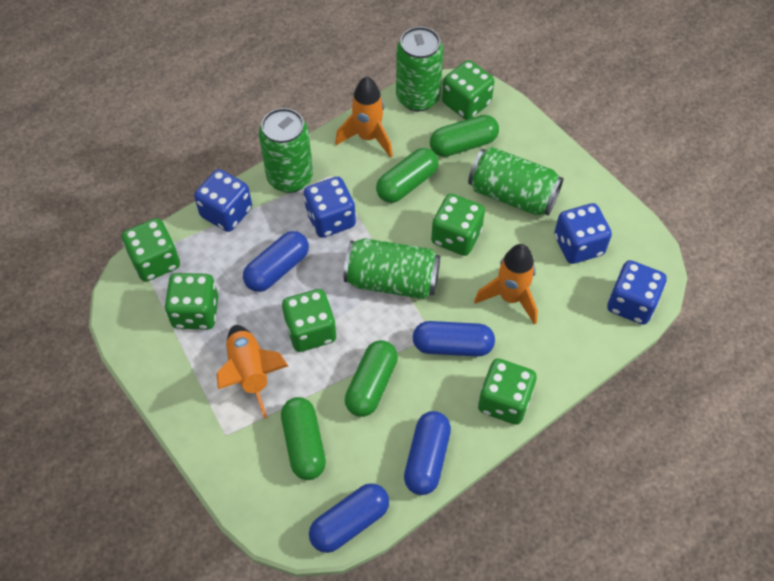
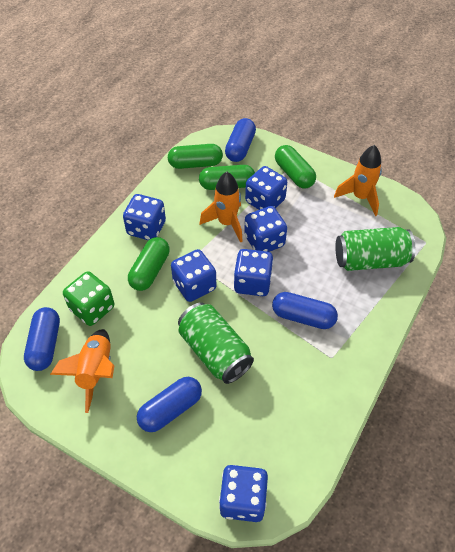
blue dice: 4 -> 6
green can: 4 -> 2
green dice: 6 -> 1

